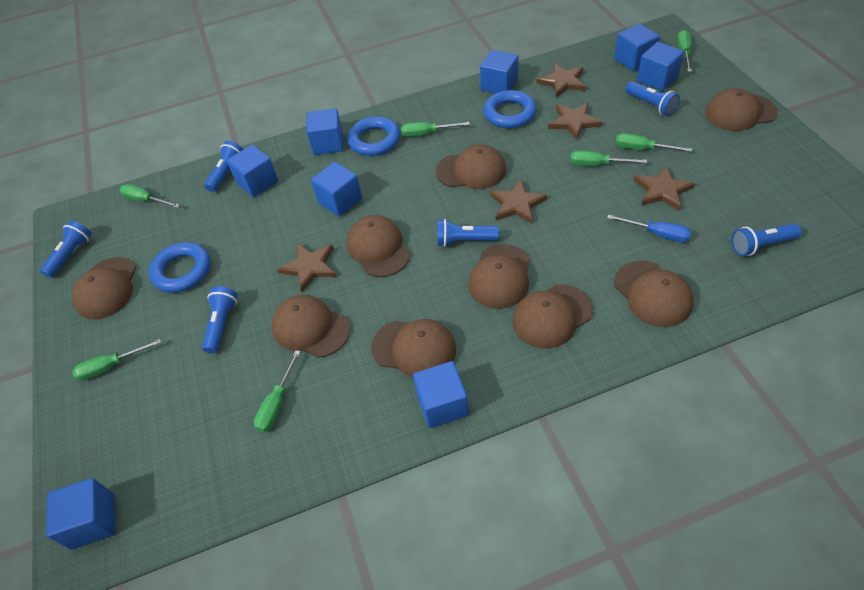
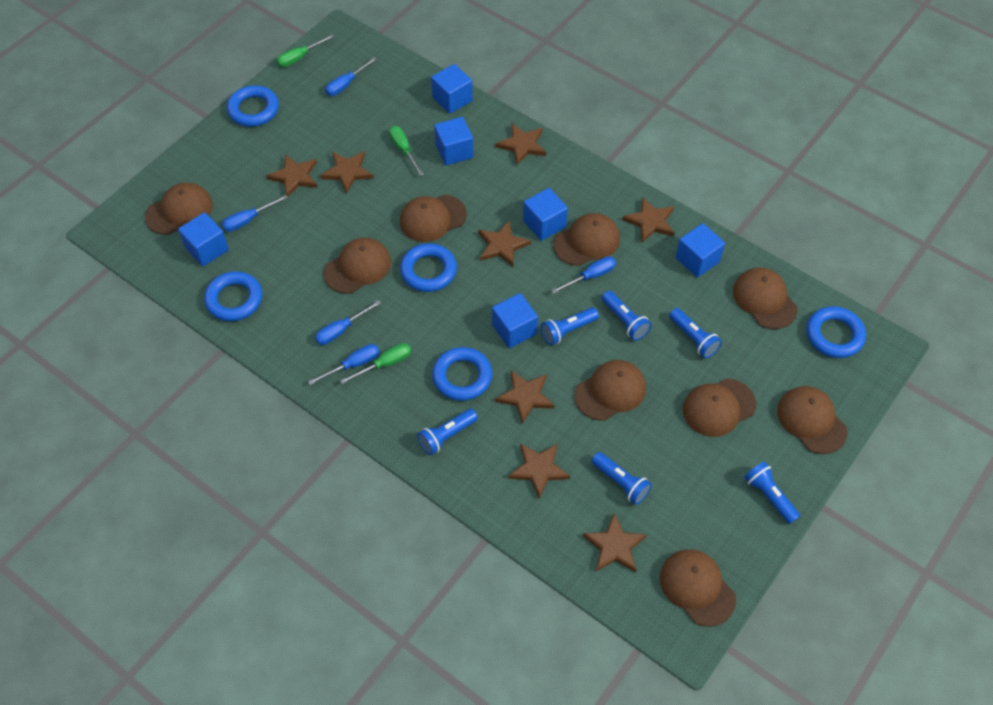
blue cube: 8 -> 6
blue ring: 3 -> 5
blue screwdriver: 1 -> 5
brown star: 5 -> 8
green screwdriver: 7 -> 3

